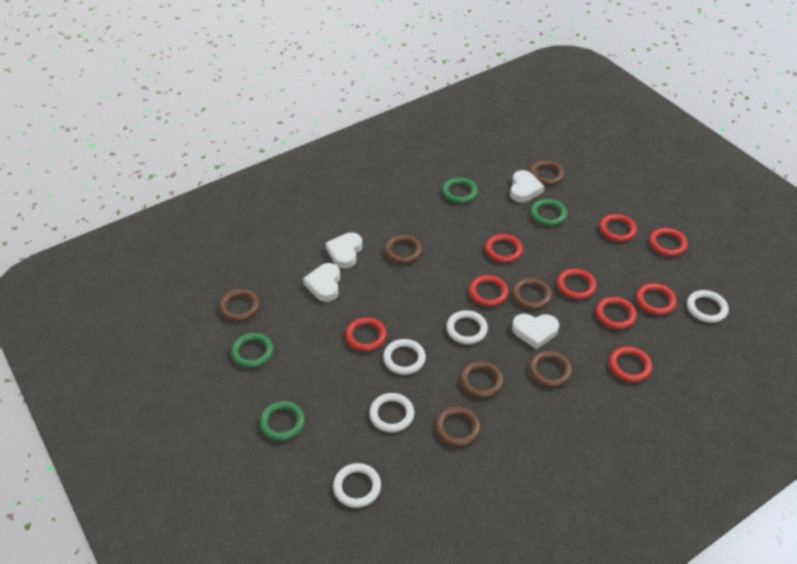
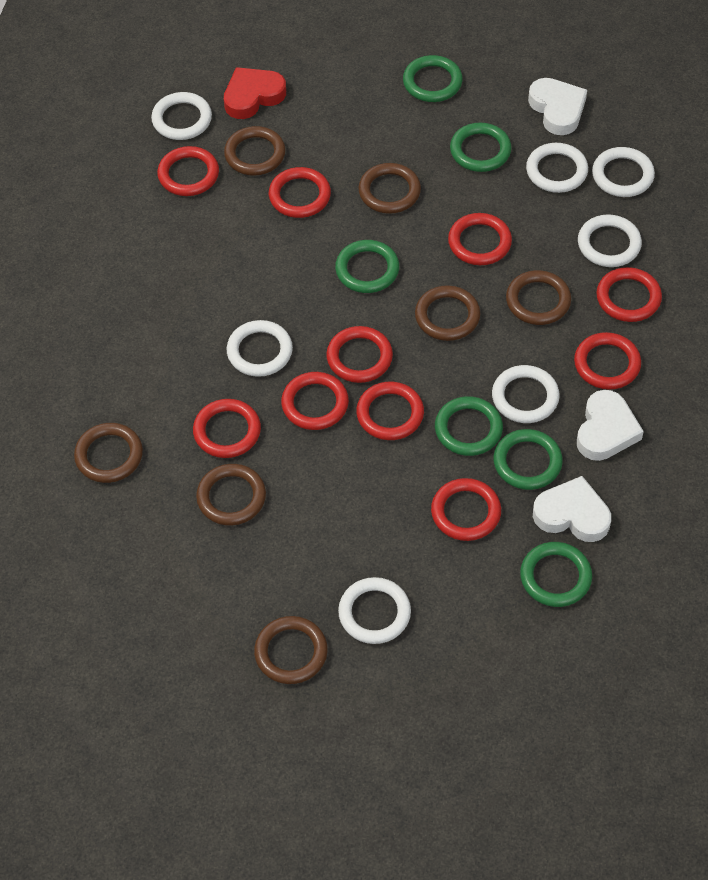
green ring: 4 -> 6
red heart: 0 -> 1
red ring: 9 -> 10
white heart: 4 -> 3
white ring: 5 -> 7

